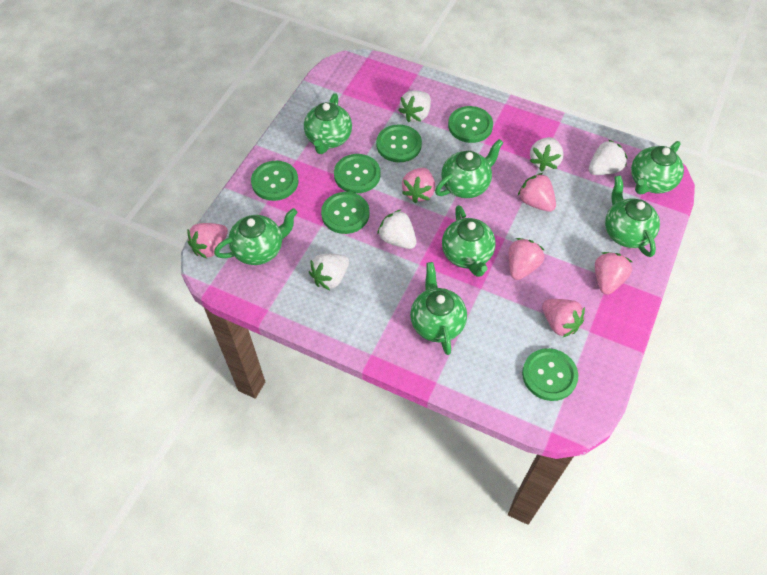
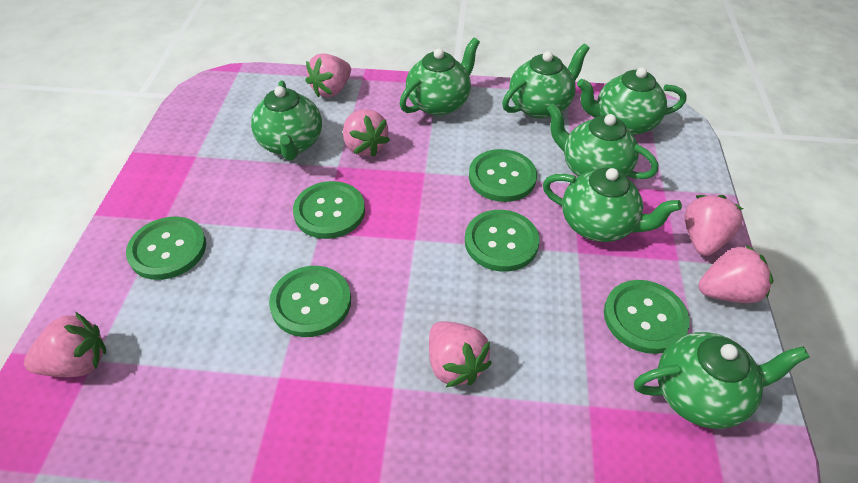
white strawberry: 5 -> 0

